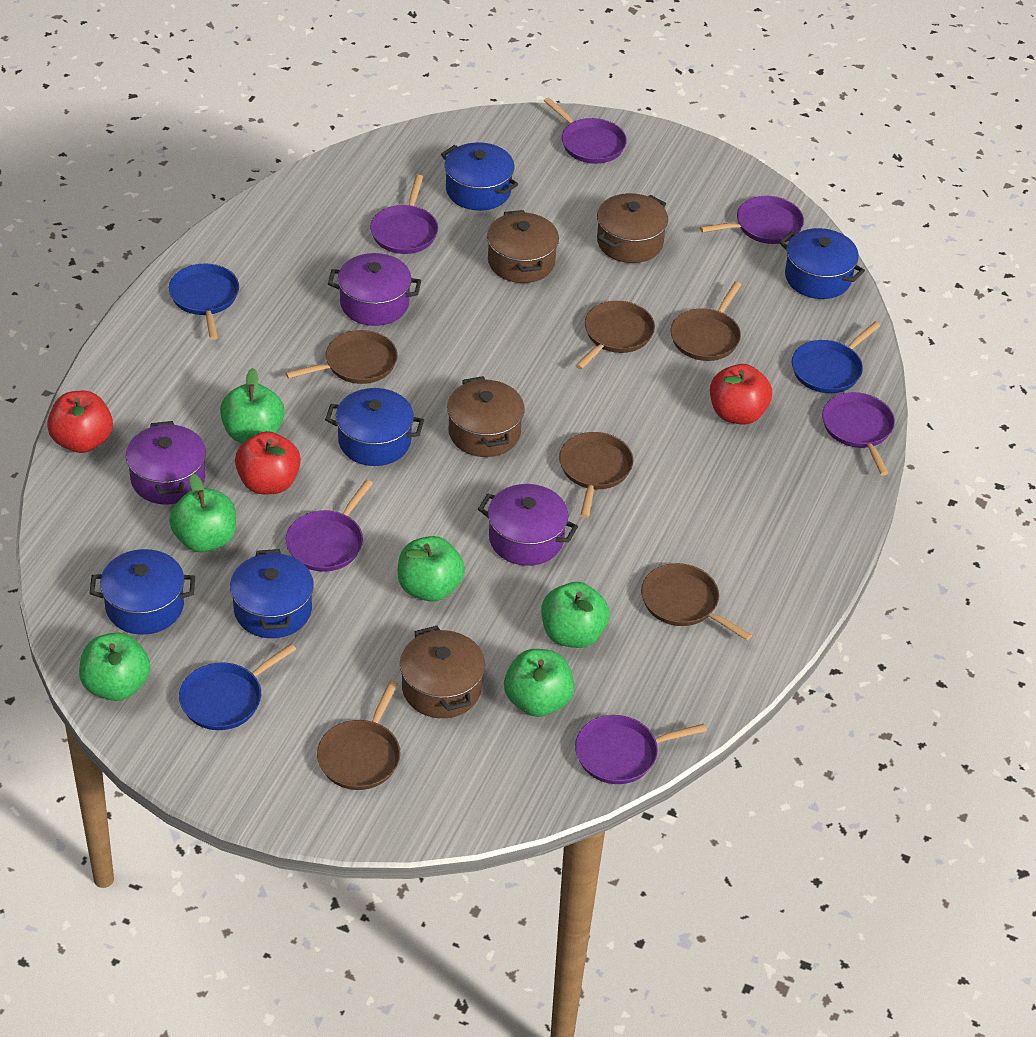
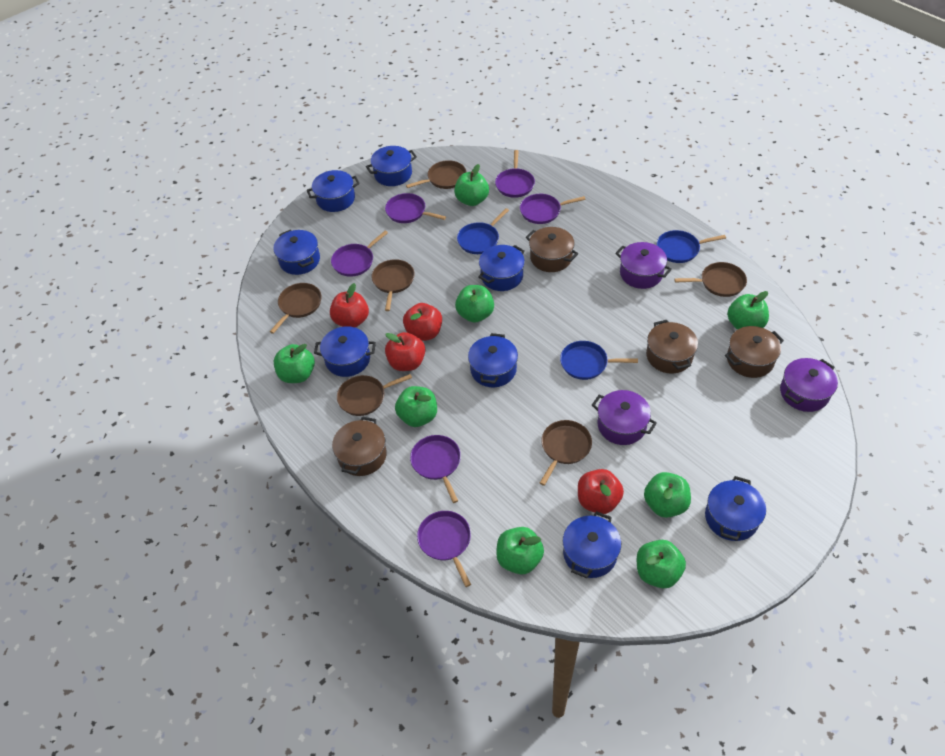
blue pot: 5 -> 8
green apple: 6 -> 8
red apple: 3 -> 4

